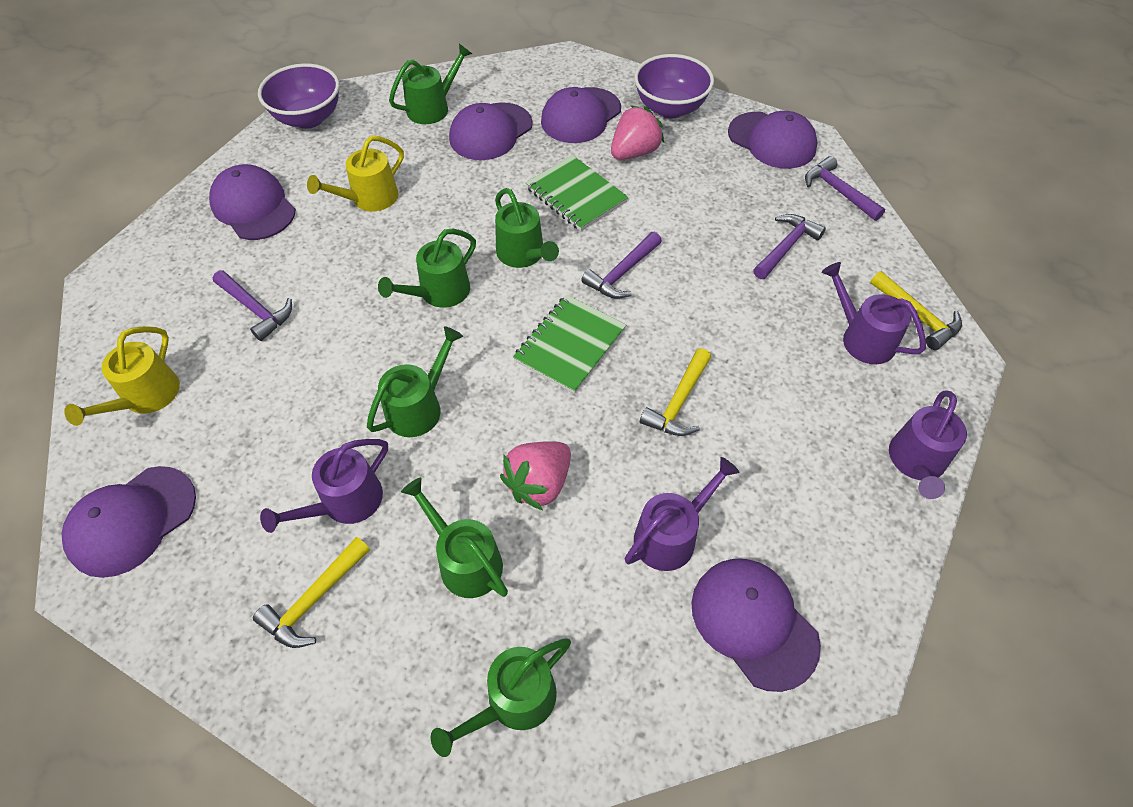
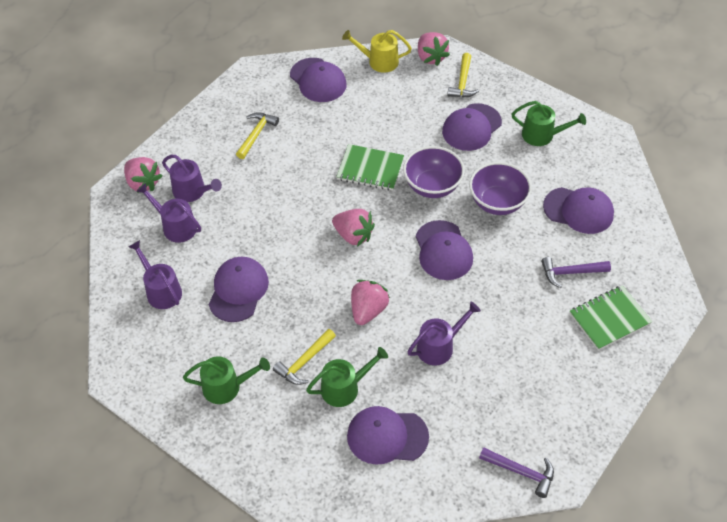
green watering can: 6 -> 3
pink strawberry: 2 -> 4
purple hammer: 4 -> 2
yellow watering can: 2 -> 1

